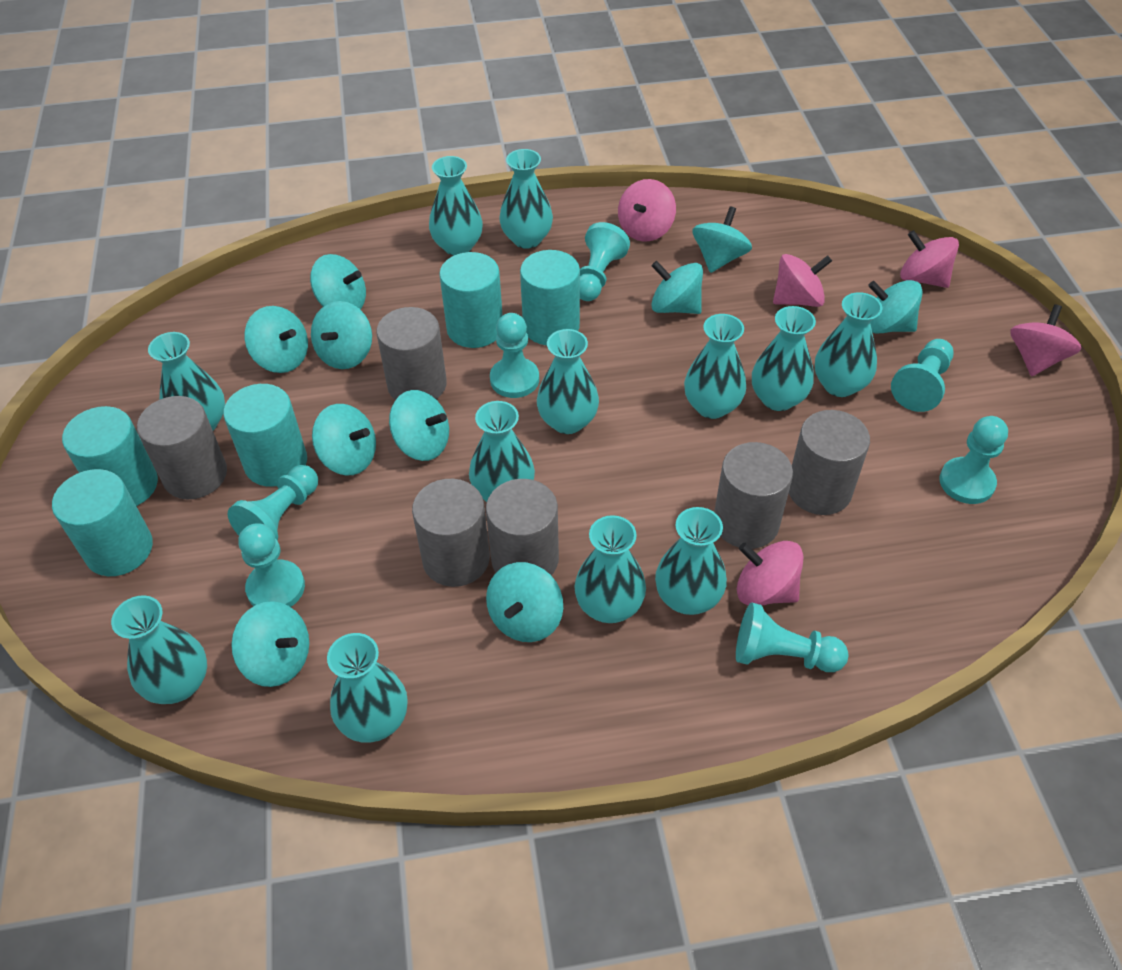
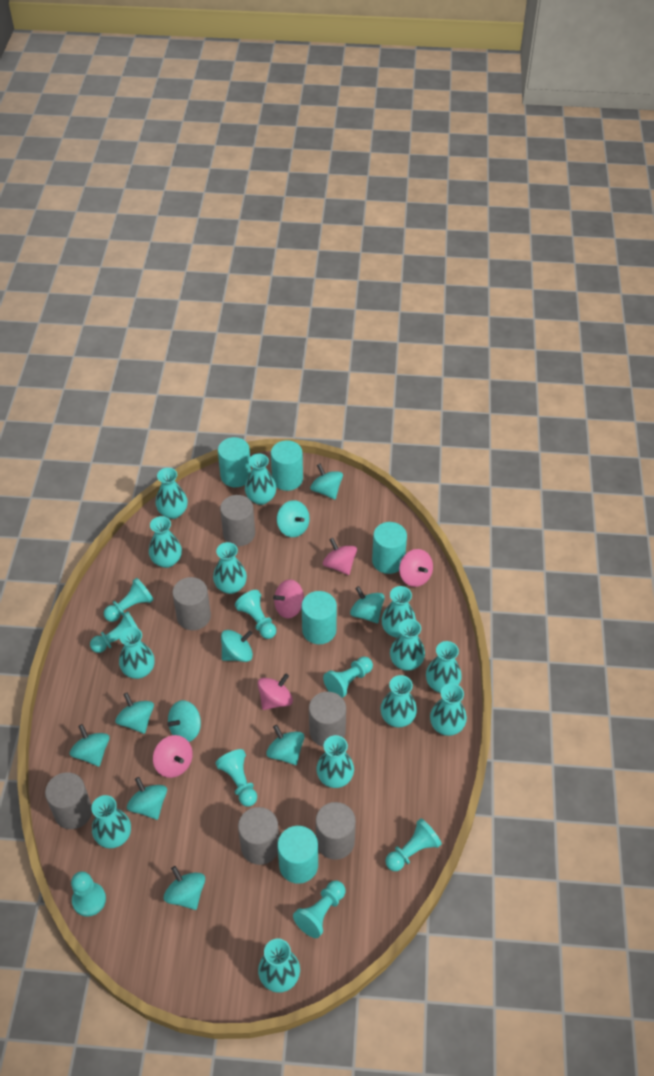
turquoise pawn: 7 -> 8
turquoise vase: 12 -> 13

